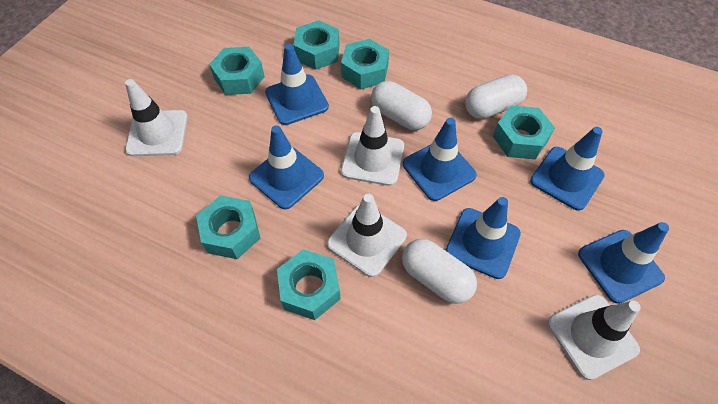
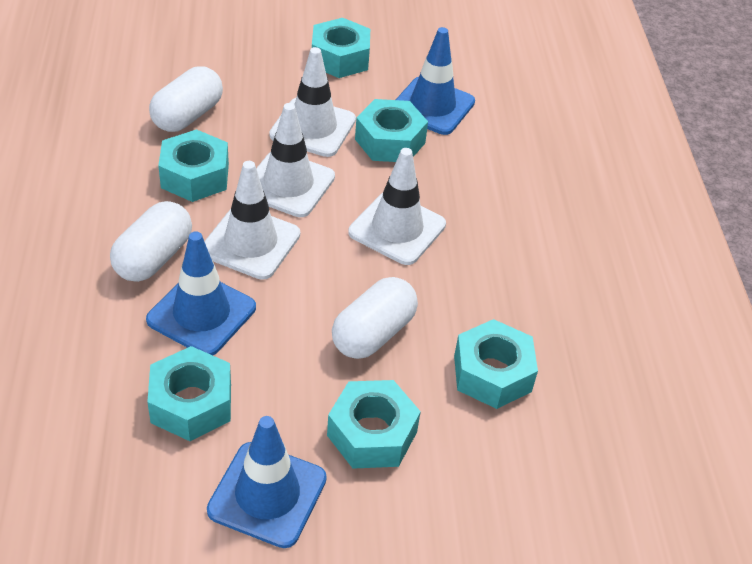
blue traffic cone: 6 -> 3

